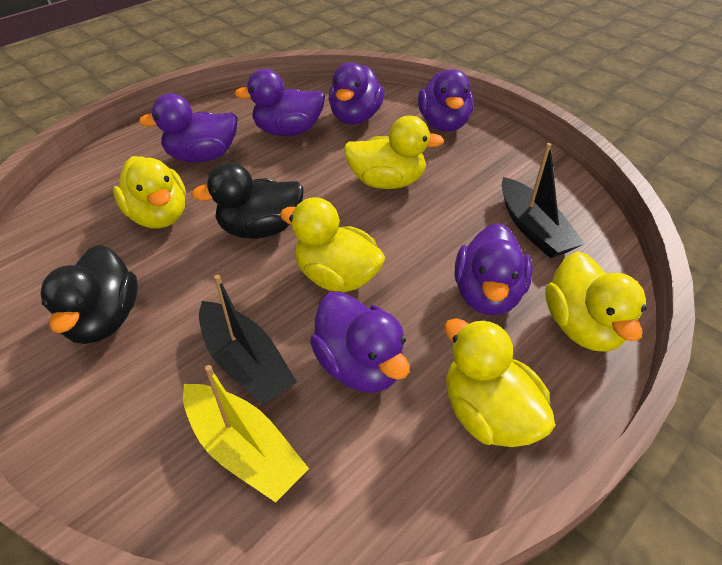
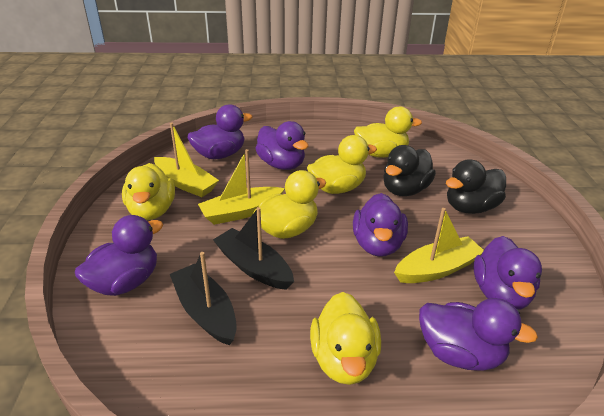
yellow boat: 1 -> 3

